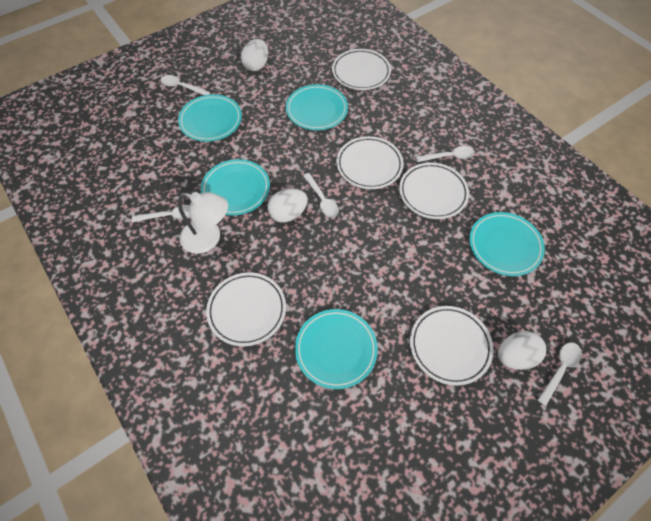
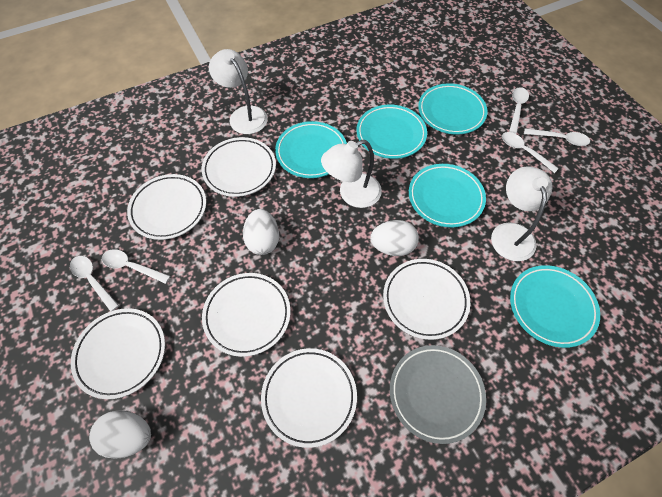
grey plate: 0 -> 1
white lamp: 1 -> 3
white plate: 5 -> 6

